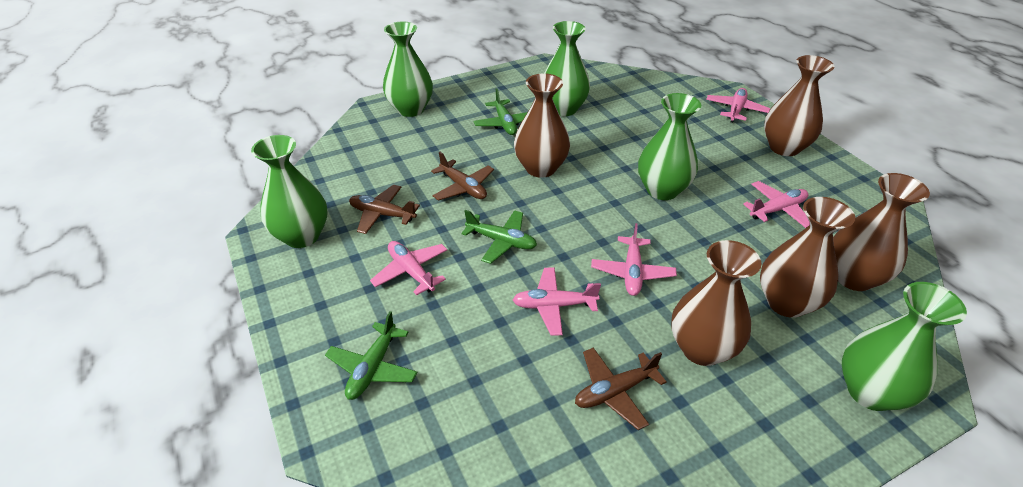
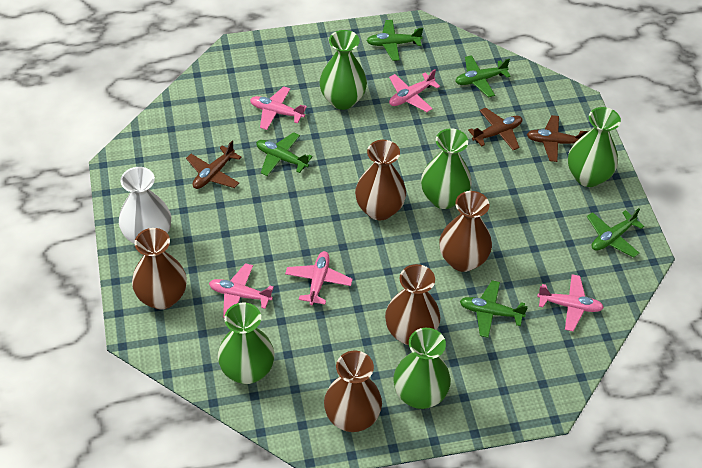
green plane: 3 -> 5
white vase: 0 -> 1

